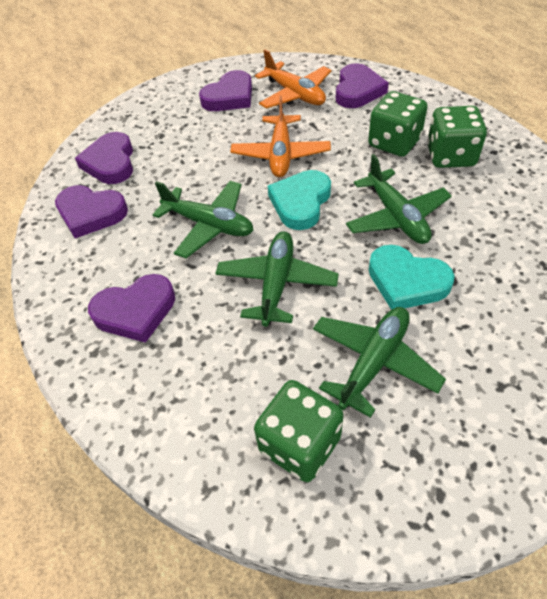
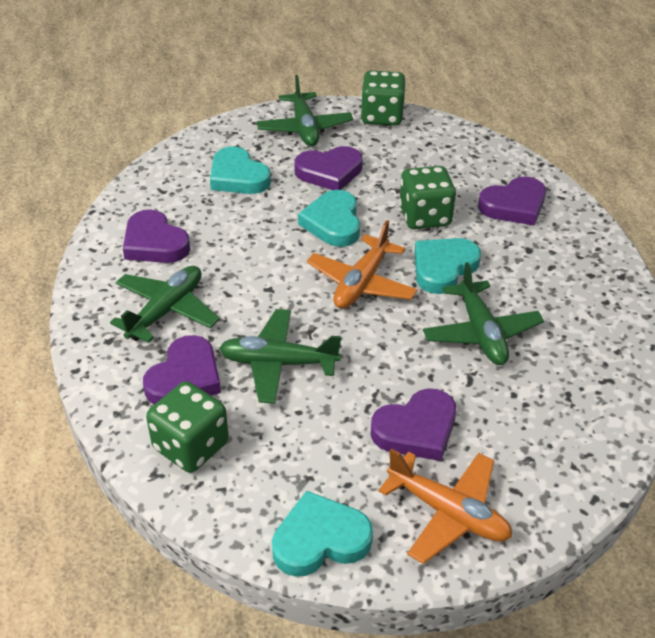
turquoise heart: 2 -> 4

